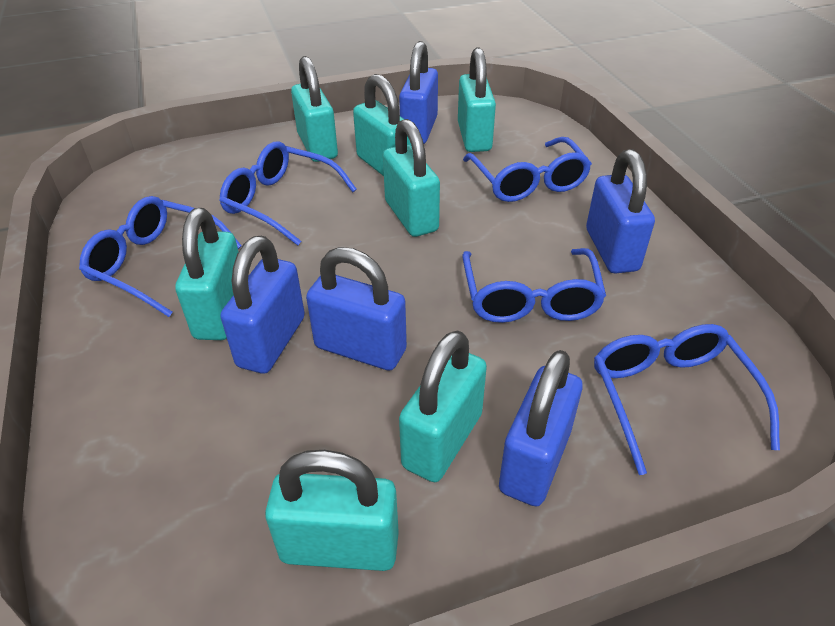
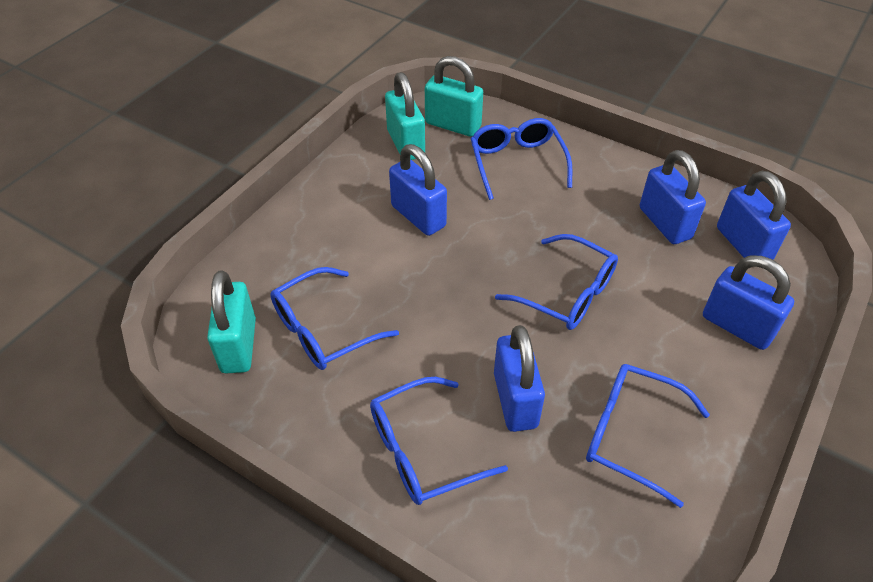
turquoise padlock: 7 -> 3

